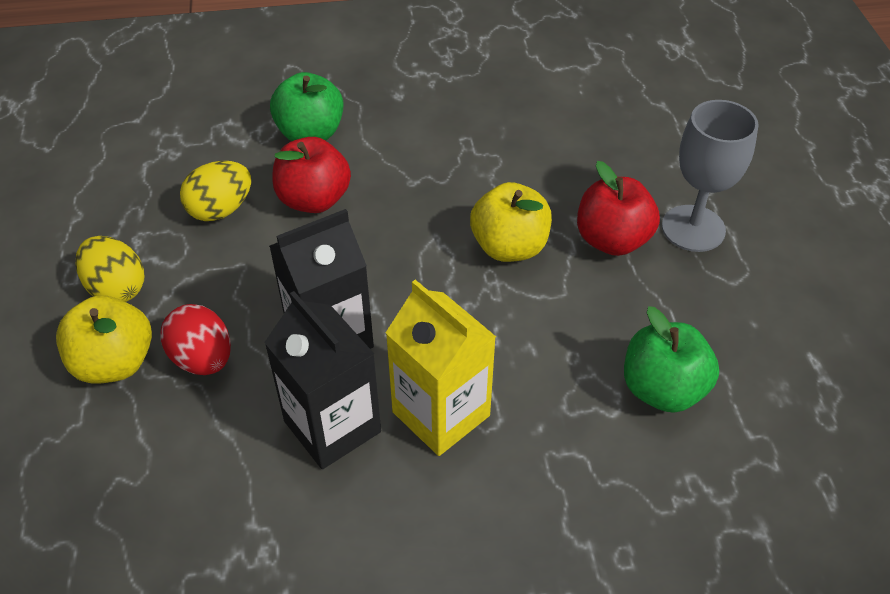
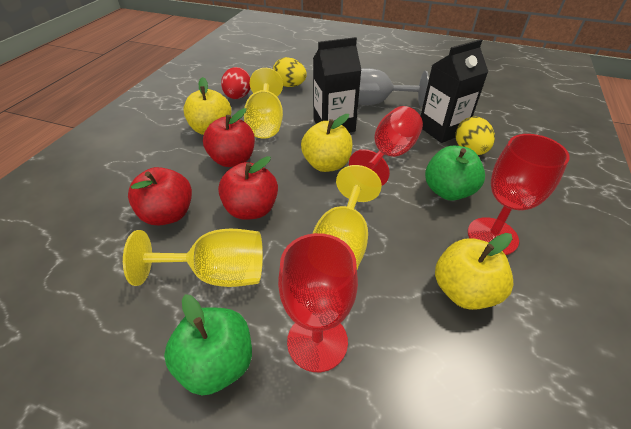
red apple: 2 -> 3
red goblet: 0 -> 3
yellow apple: 2 -> 3
yellow carton: 1 -> 0
yellow goblet: 0 -> 3

